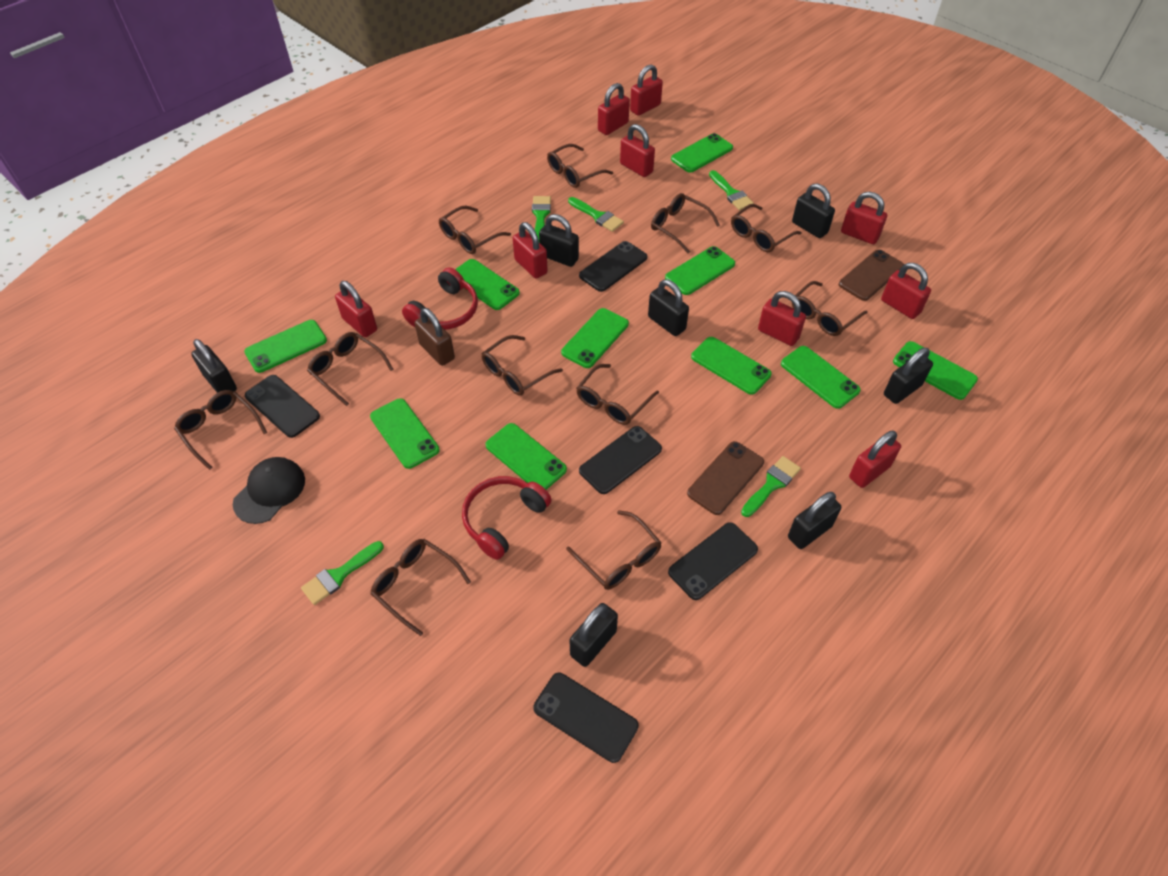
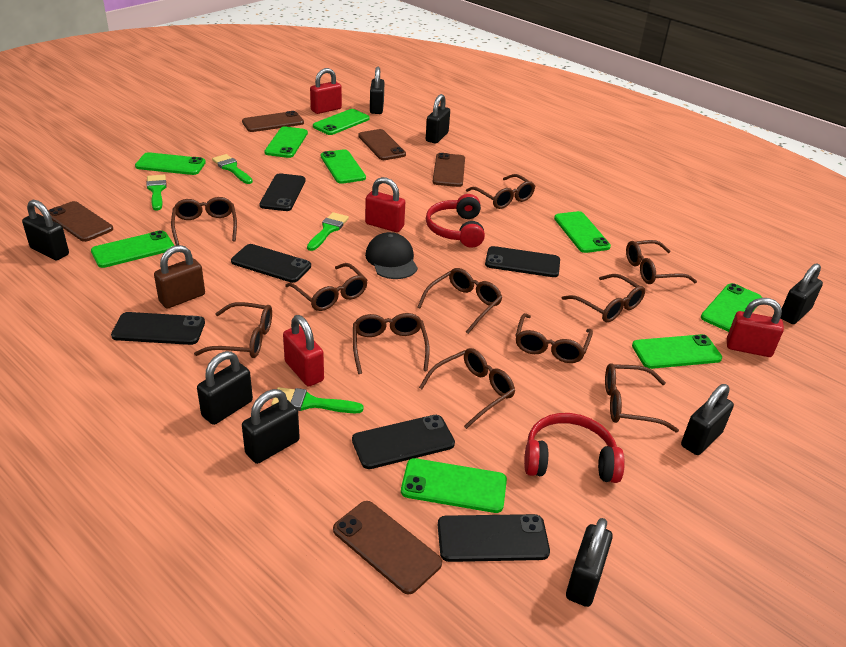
black padlock: 7 -> 8
black phone: 5 -> 6
brown phone: 2 -> 5
green brush: 5 -> 4
green phone: 10 -> 9
red padlock: 9 -> 4

